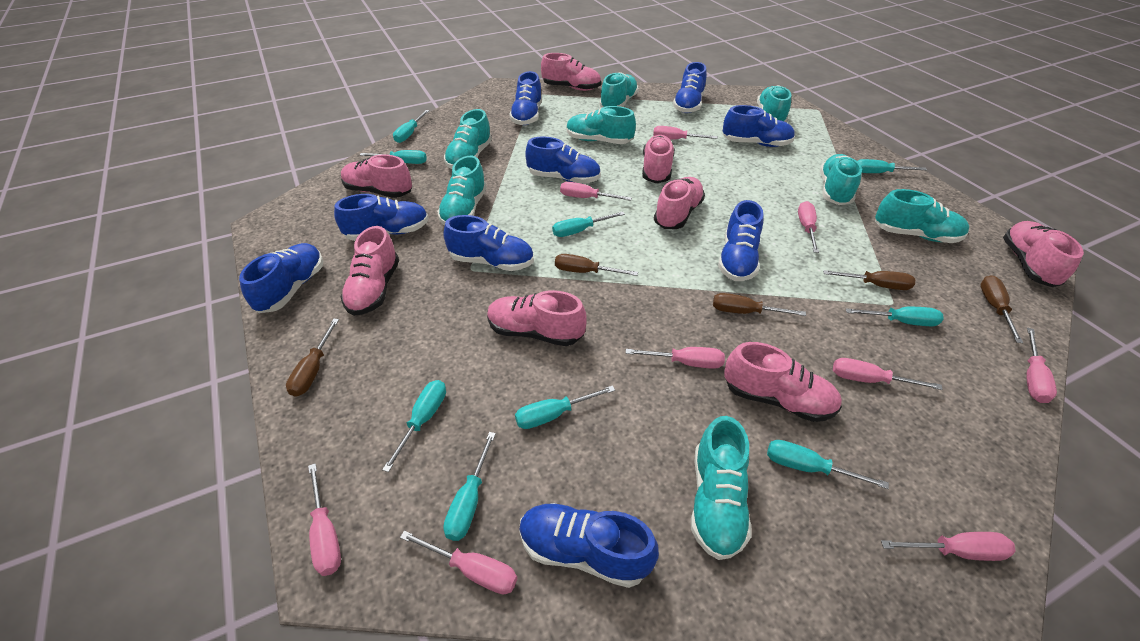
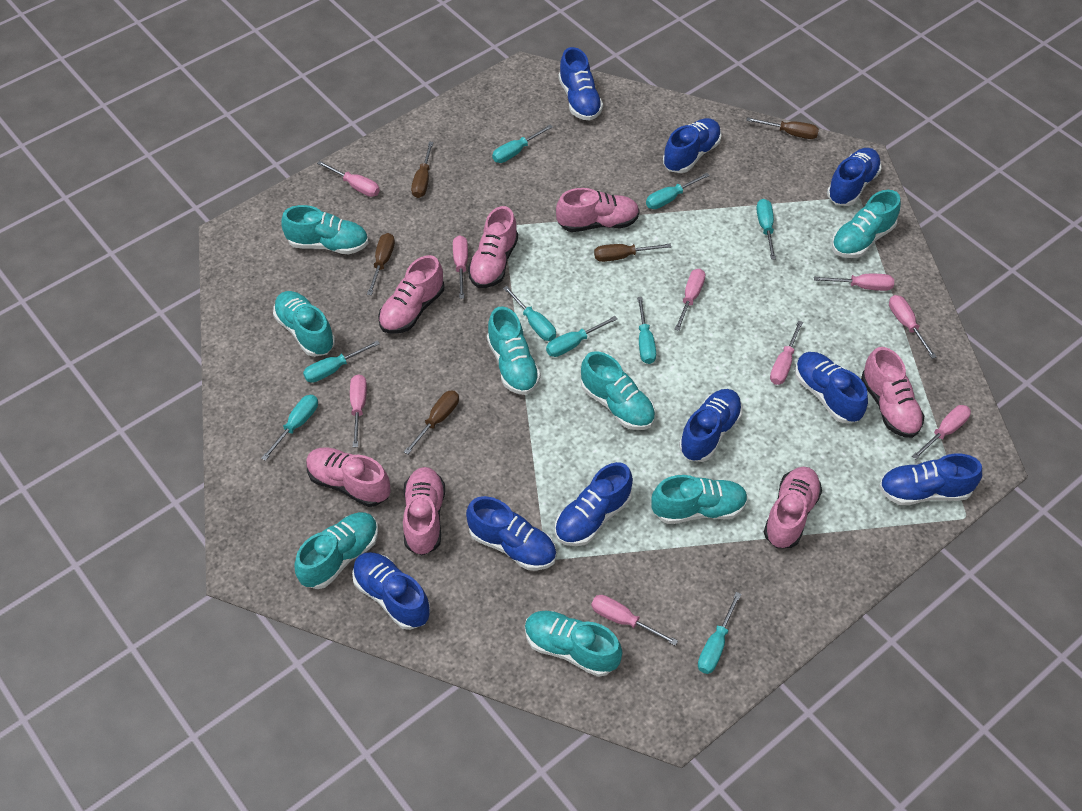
pink shoe: 8 -> 7

